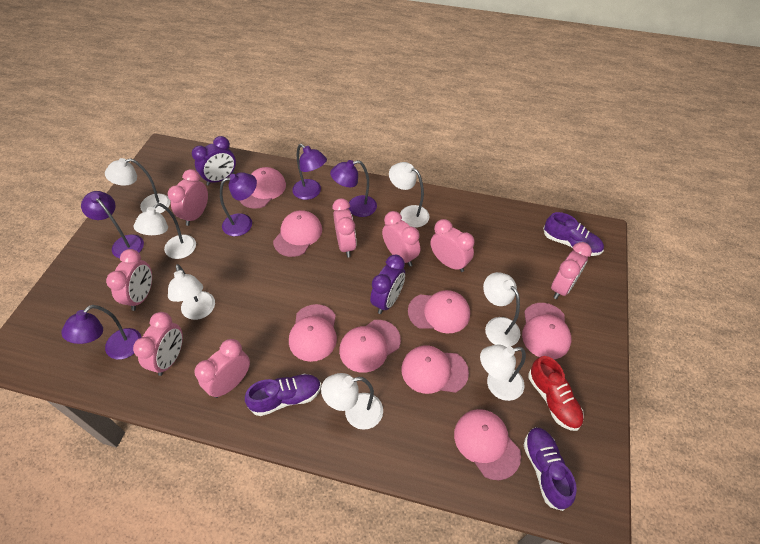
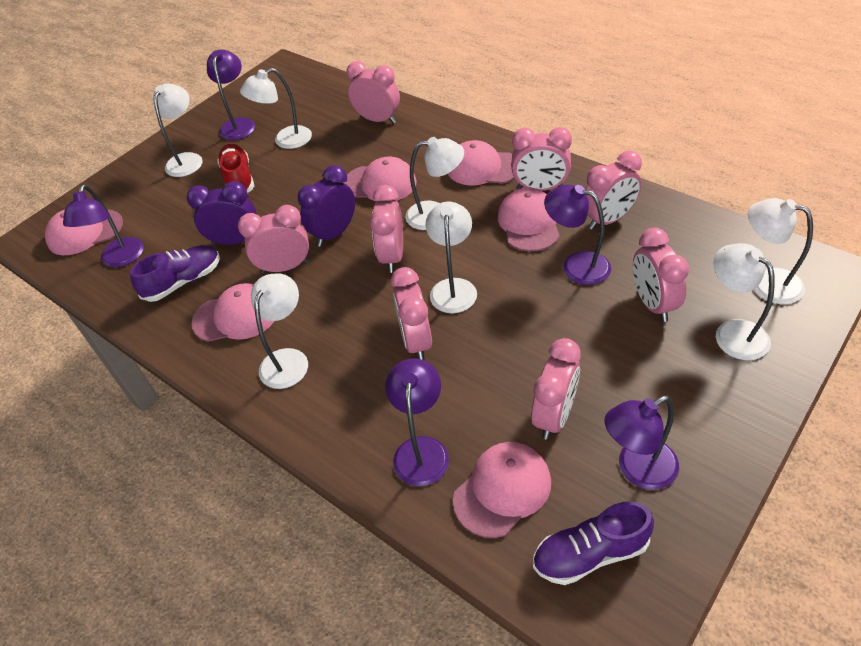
pink cap: 8 -> 6
purple shoe: 3 -> 2

